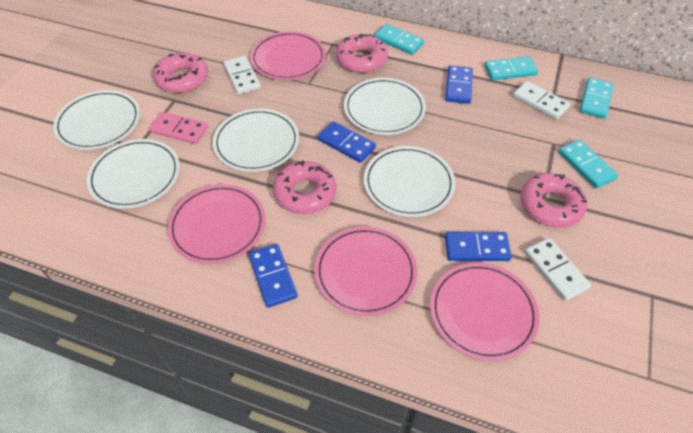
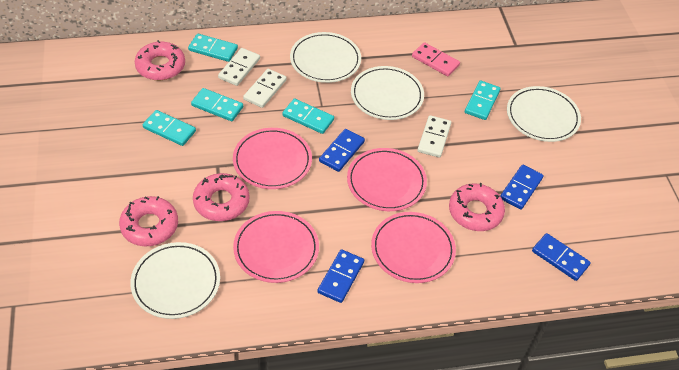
turquoise domino: 4 -> 5
white plate: 5 -> 4

